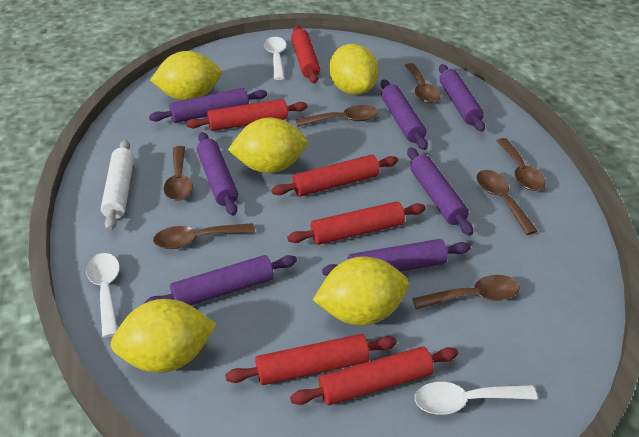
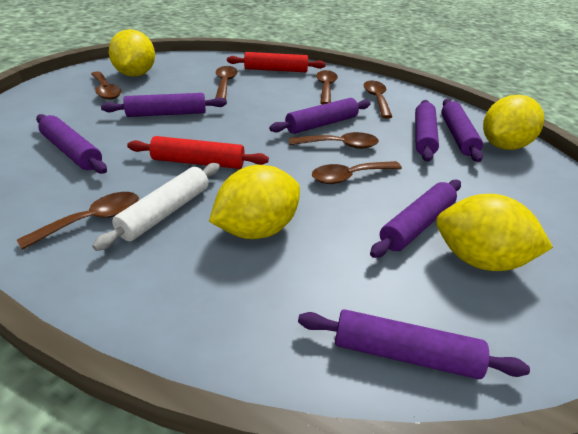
red rolling pin: 6 -> 2
white spoon: 3 -> 0
yellow lemon: 5 -> 4

